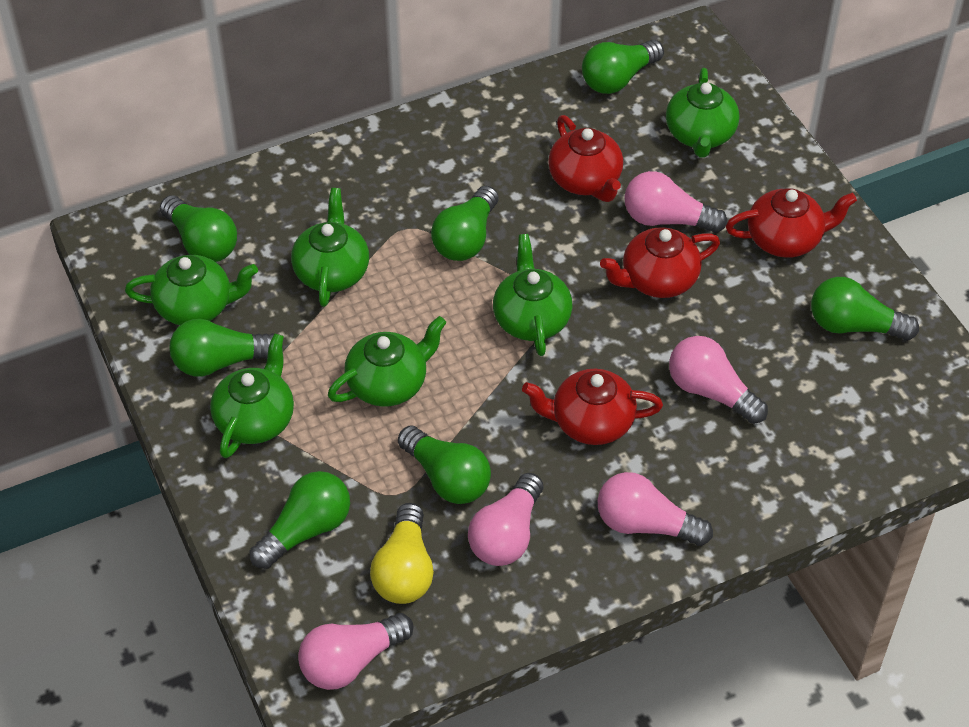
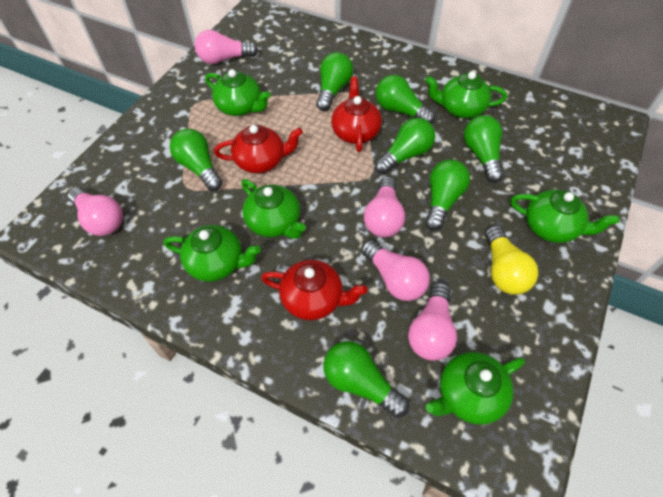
red teapot: 4 -> 3

